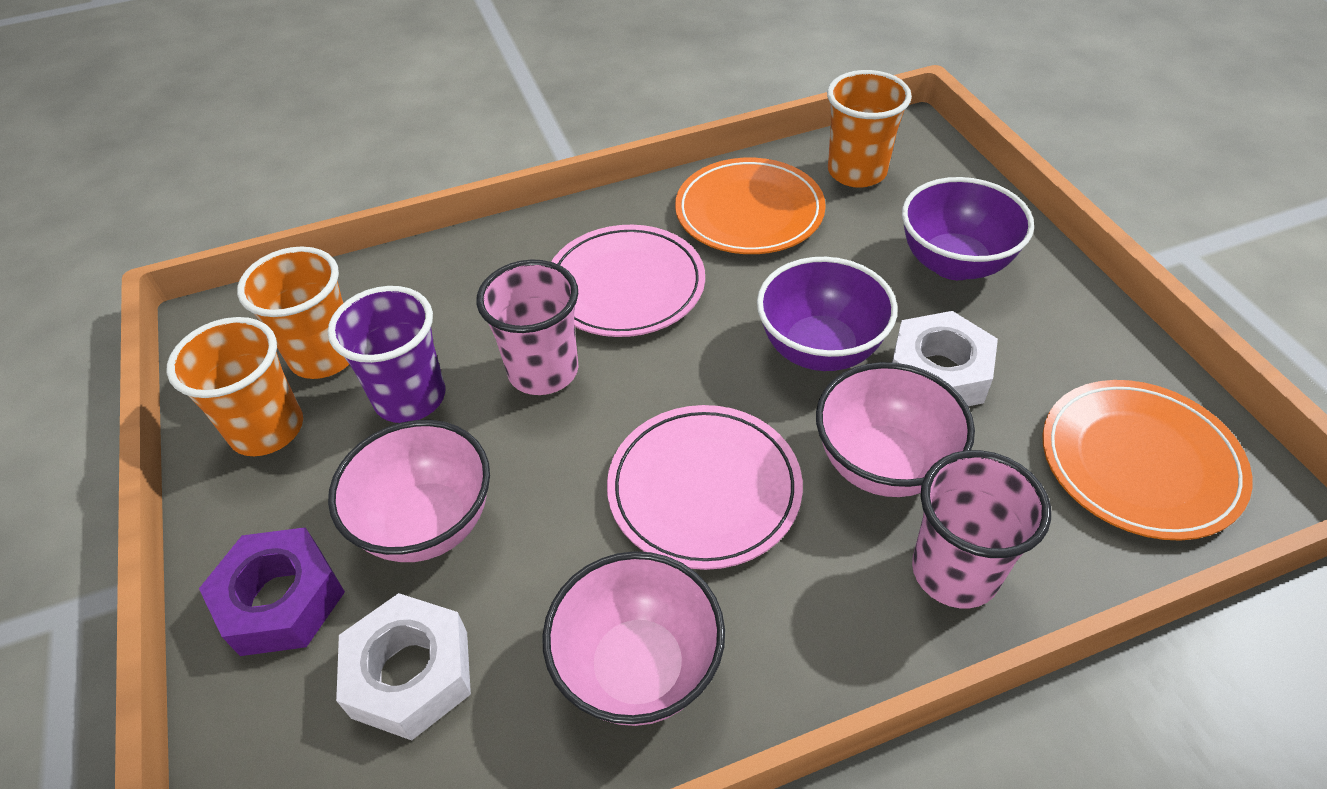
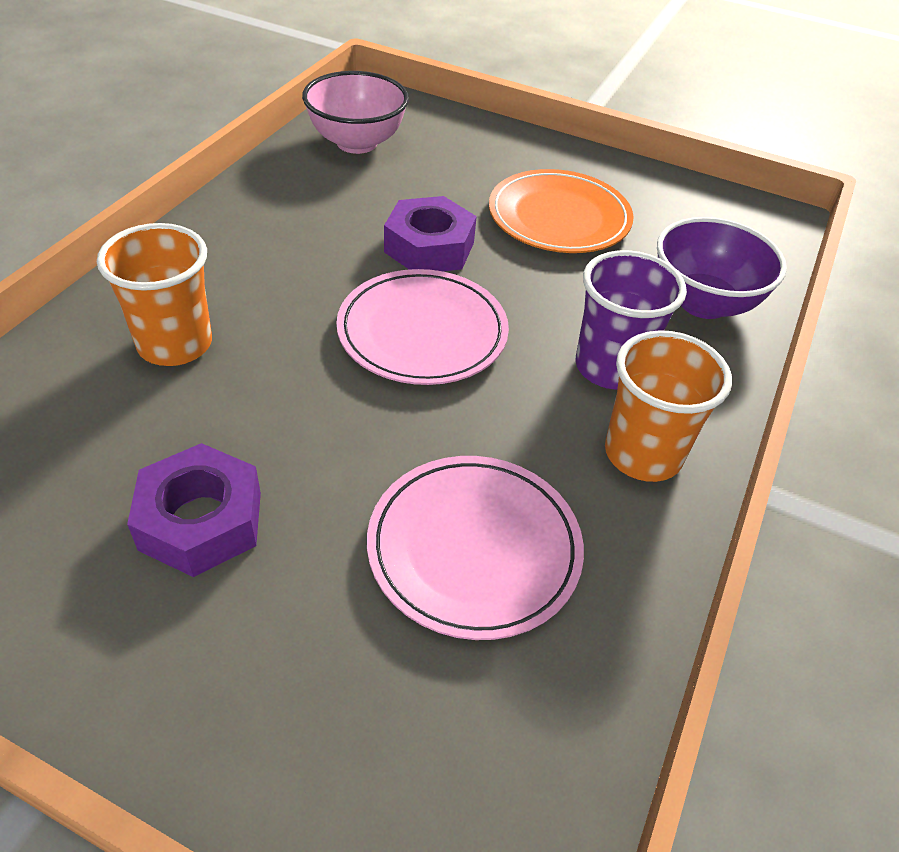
orange cup: 3 -> 2
orange plate: 2 -> 1
pink bowl: 3 -> 1
pink cup: 2 -> 0
purple bowl: 2 -> 1
purple nut: 1 -> 2
white nut: 2 -> 0

